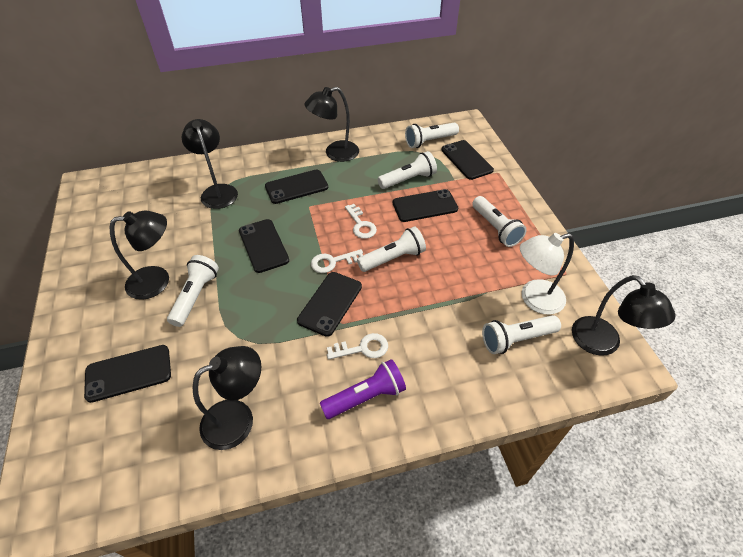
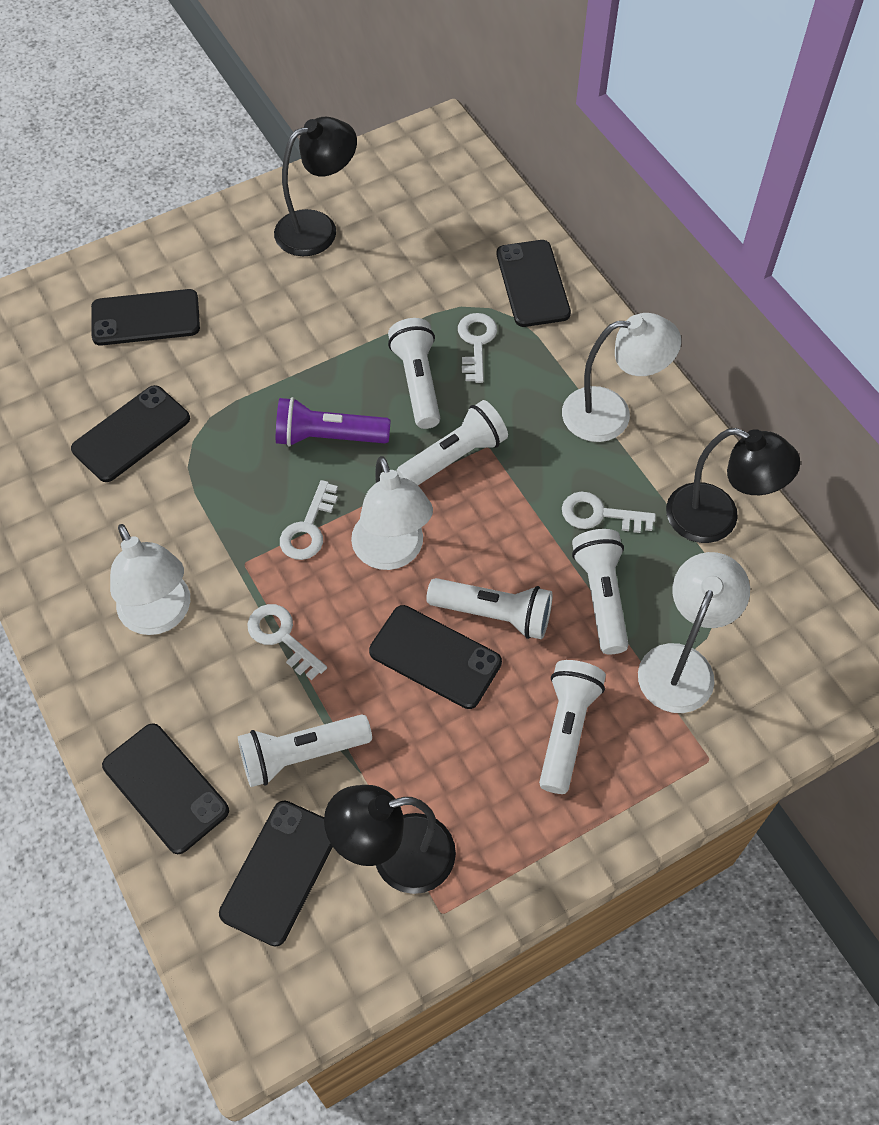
black lamp: 5 -> 3
white key: 3 -> 4
white lamp: 1 -> 4

